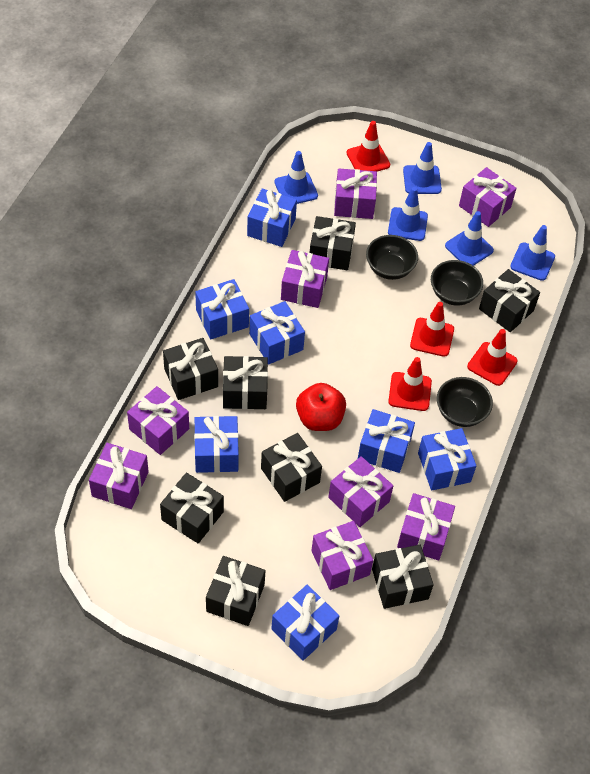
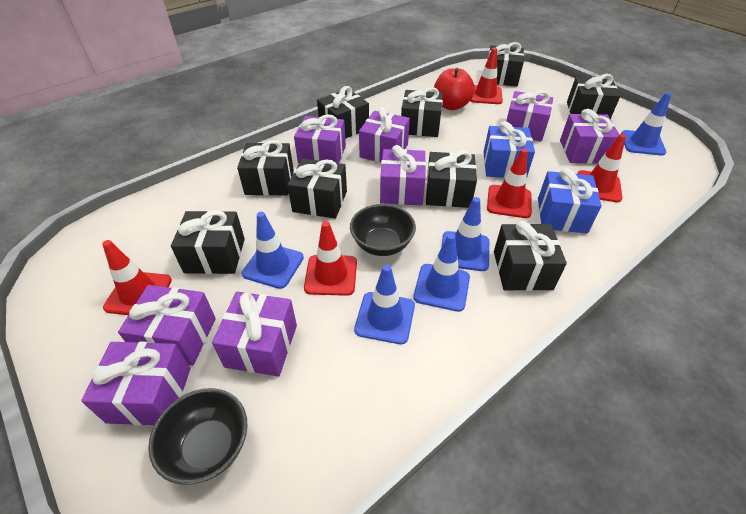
black bowl: 3 -> 2
black gift: 8 -> 9
blue gift: 7 -> 2
red traffic cone: 4 -> 5

